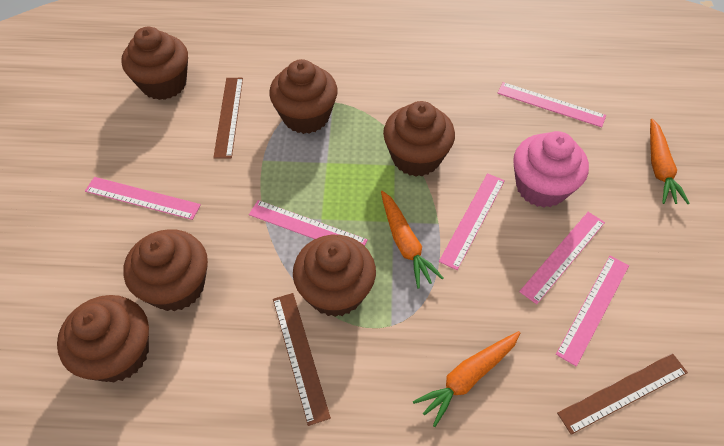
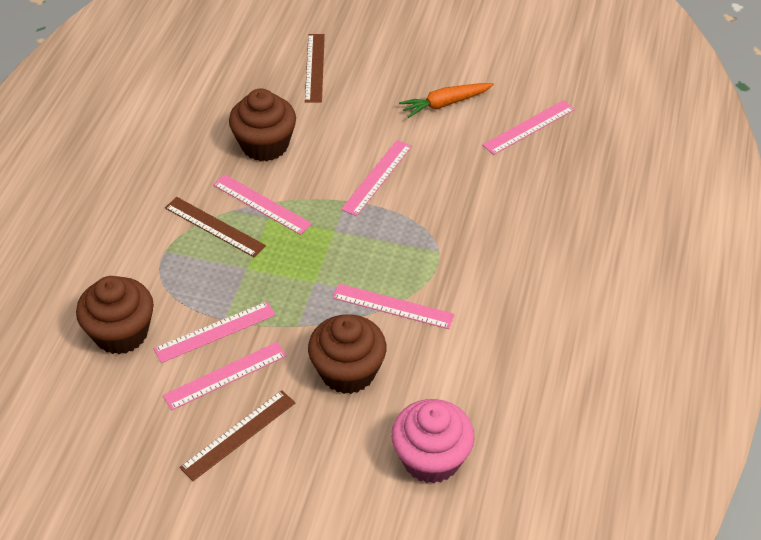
brown cupcake: 6 -> 3
orange carrot: 3 -> 1

